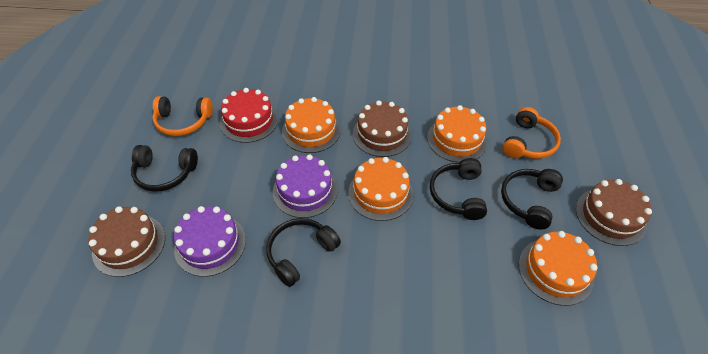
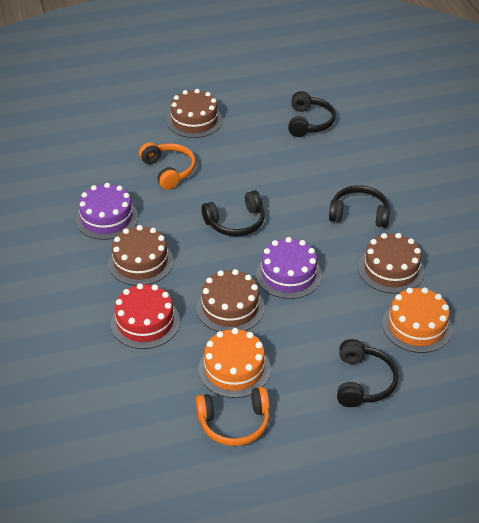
brown cake: 3 -> 4
orange cake: 4 -> 2

